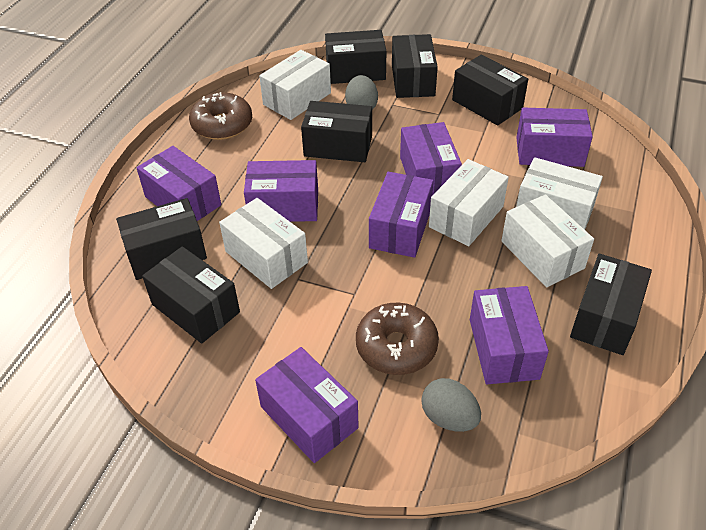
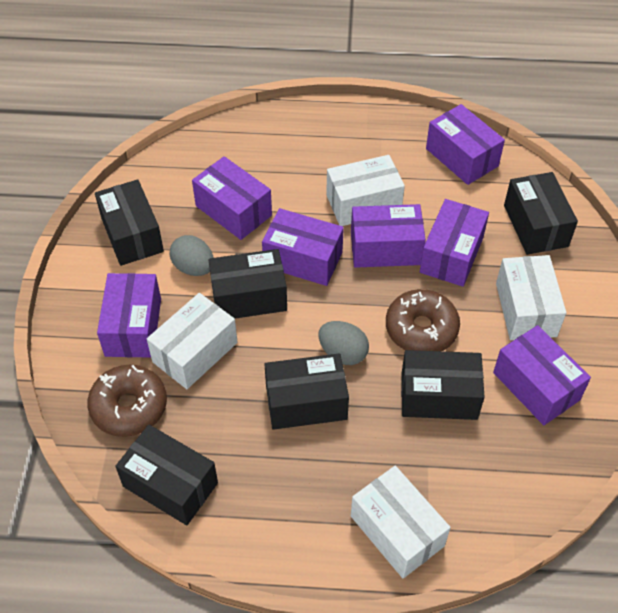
black box: 7 -> 6
white box: 5 -> 4

